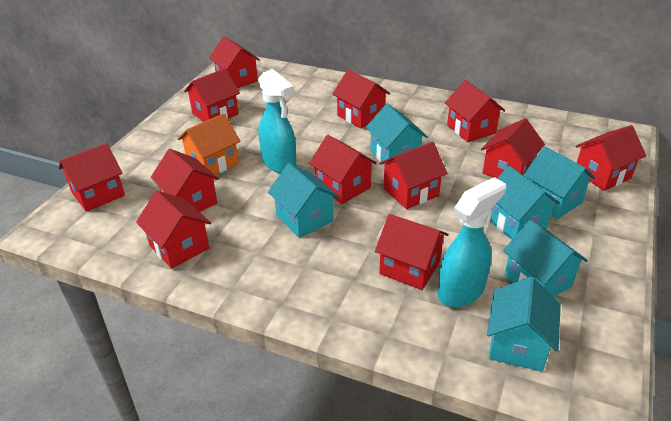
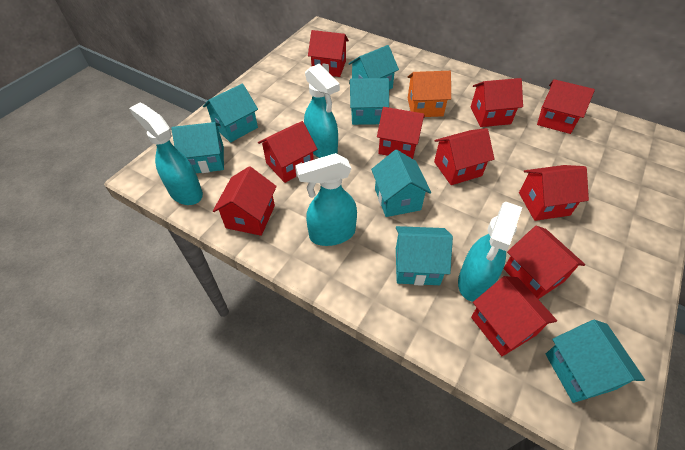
red house: 12 -> 10
turquoise house: 6 -> 7
turquoise spray bottle: 2 -> 4

